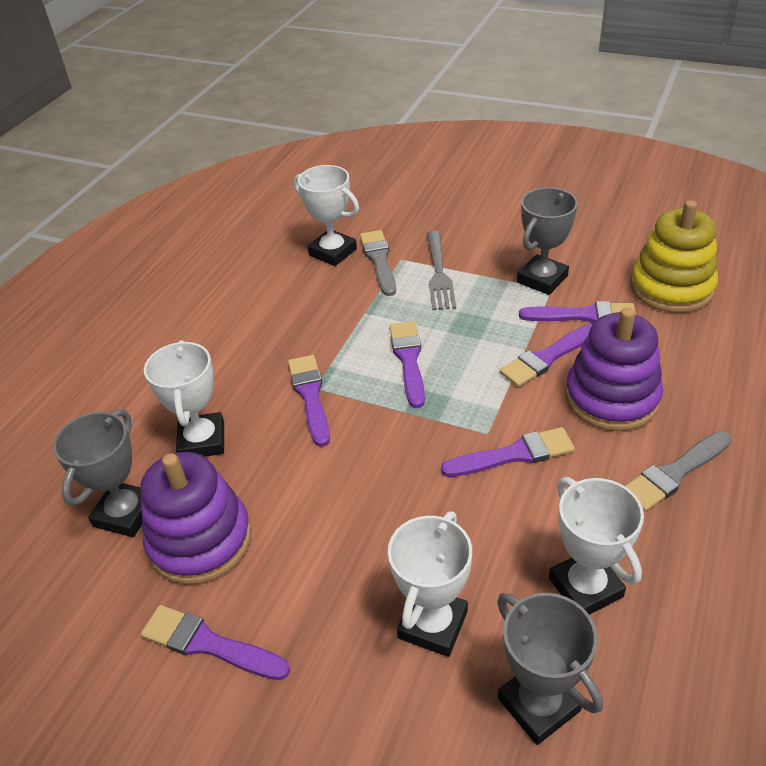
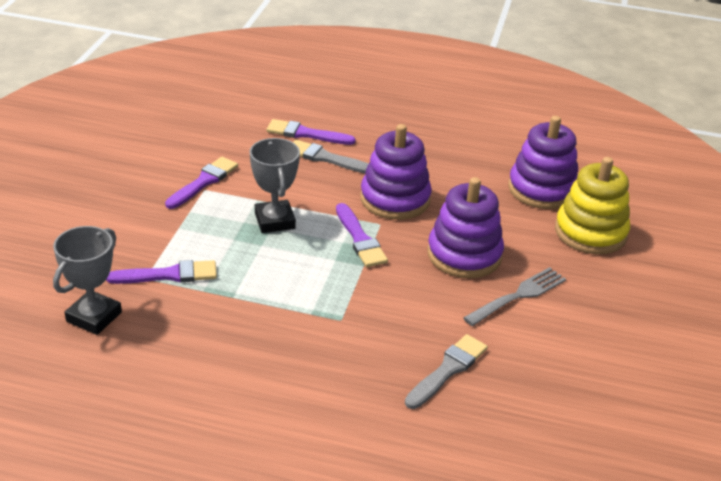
grey trophy: 3 -> 2
purple brush: 6 -> 4
purple stacking toy: 2 -> 3
white trophy: 4 -> 0

